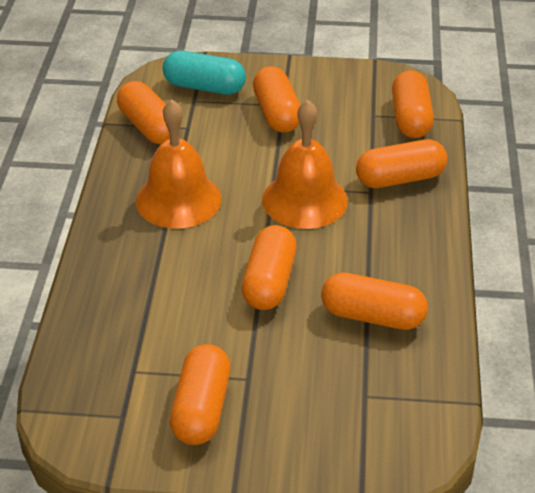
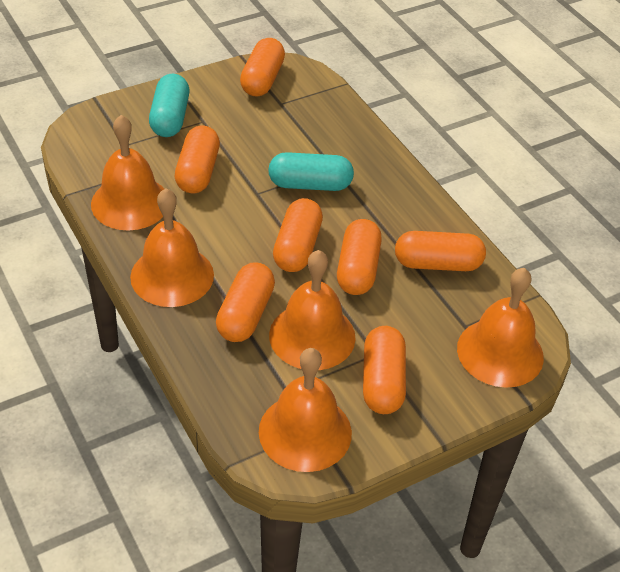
orange bell: 2 -> 5
turquoise capsule: 1 -> 2

